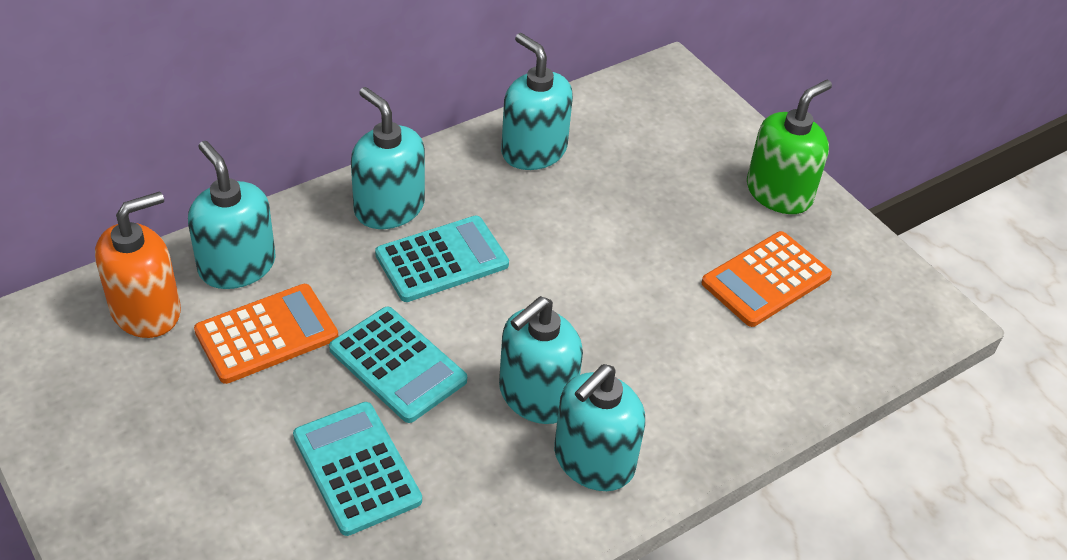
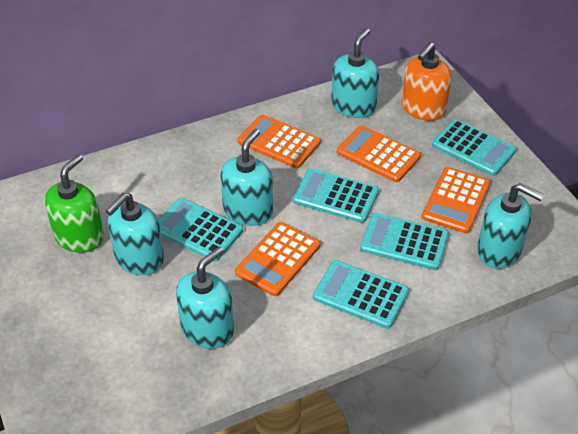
orange calculator: 2 -> 4
turquoise calculator: 3 -> 5

